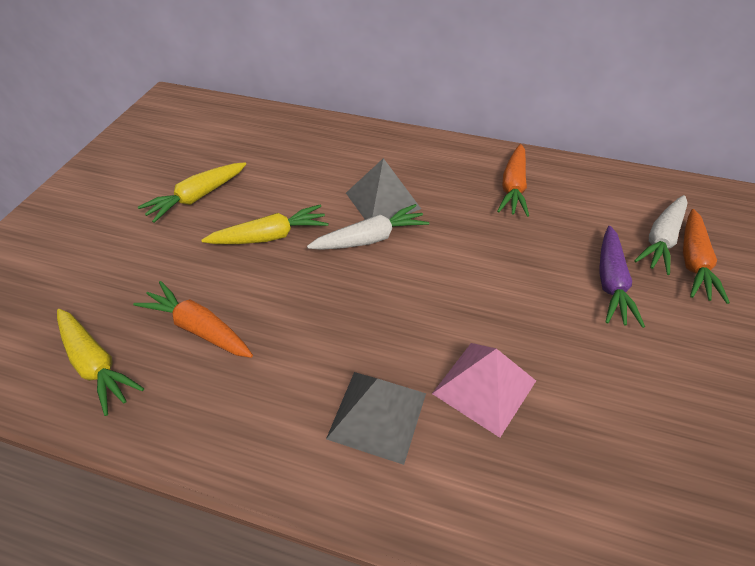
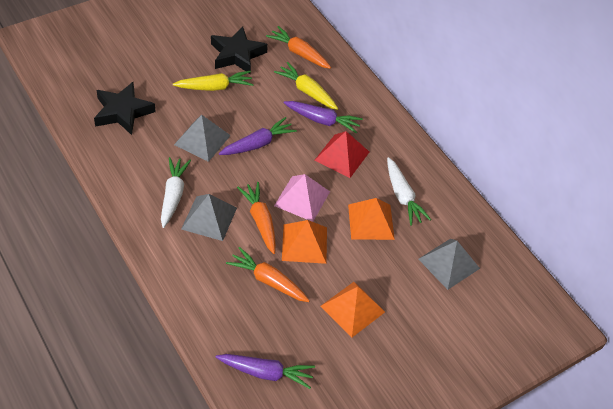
black star: 0 -> 2
grey pyramid: 2 -> 3
orange pyramid: 0 -> 3
purple carrot: 1 -> 3
red pyramid: 0 -> 1
yellow carrot: 3 -> 2

